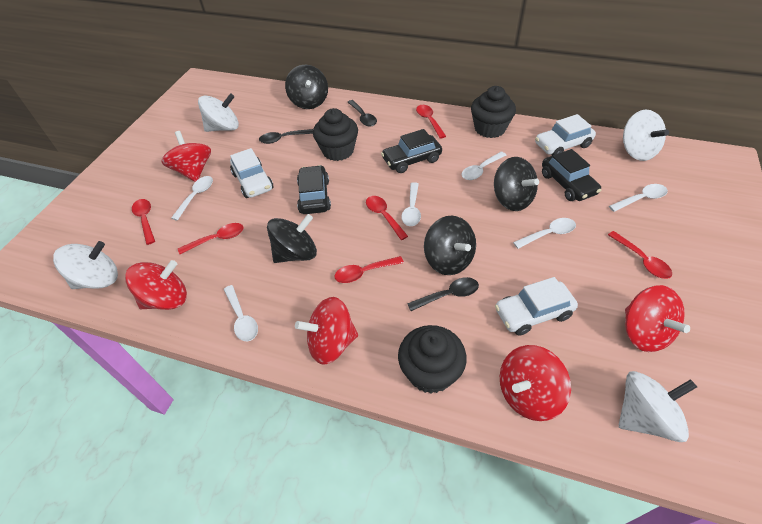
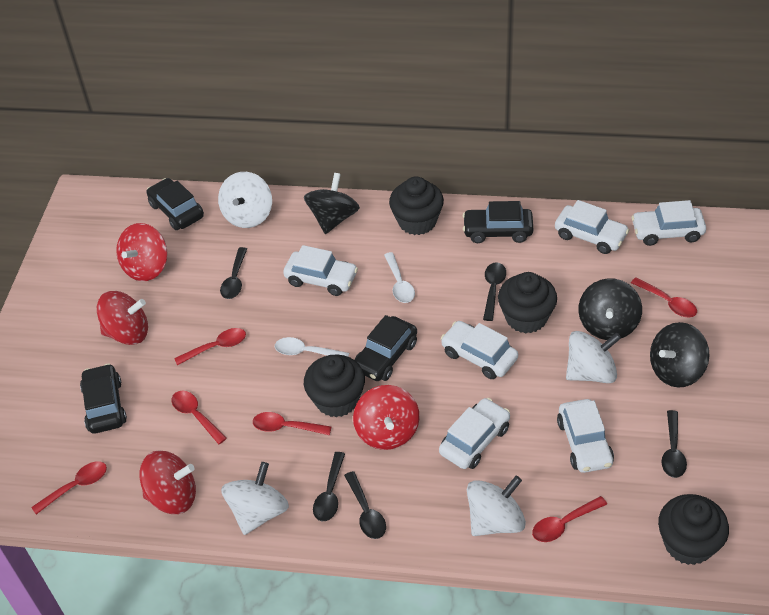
black car: 3 -> 4
black cupcake: 3 -> 4
black spinning top: 4 -> 3
black spoon: 3 -> 5
red spinning top: 5 -> 4
white car: 3 -> 6
white spoon: 6 -> 2

